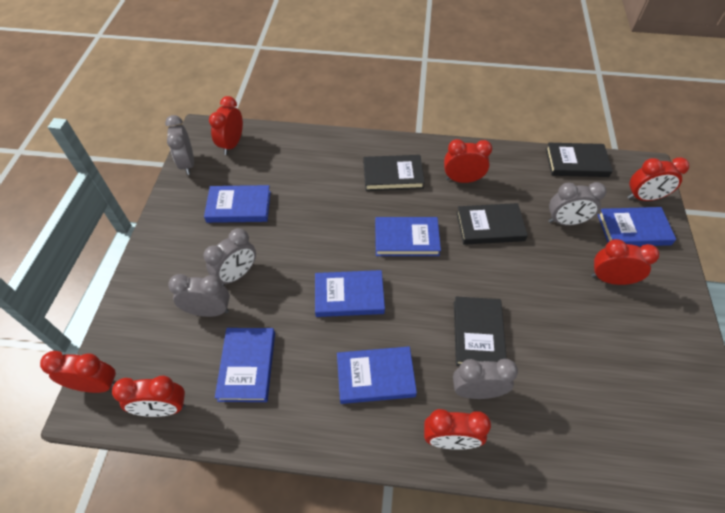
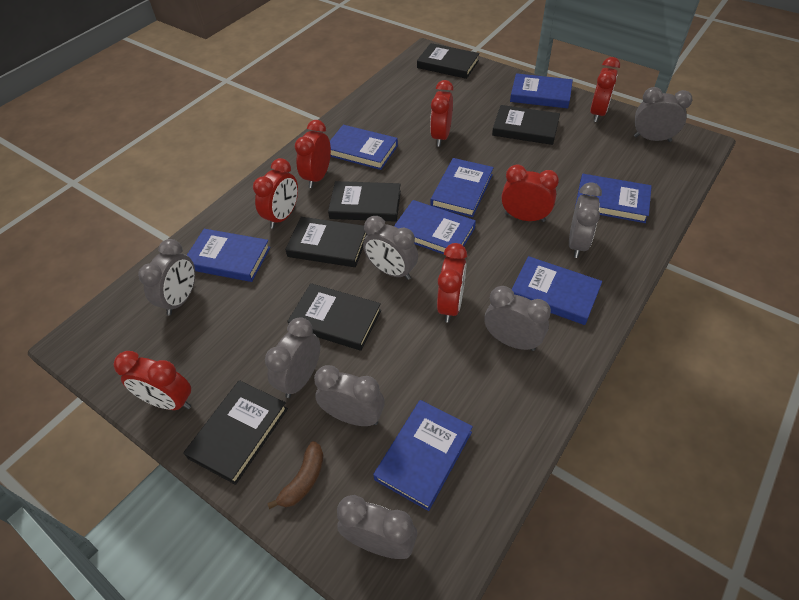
black book: 4 -> 6
blue book: 6 -> 8
brown banana: 0 -> 1
grey clock: 5 -> 8

